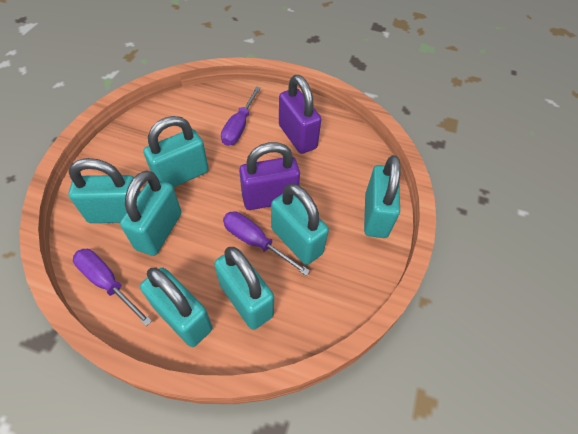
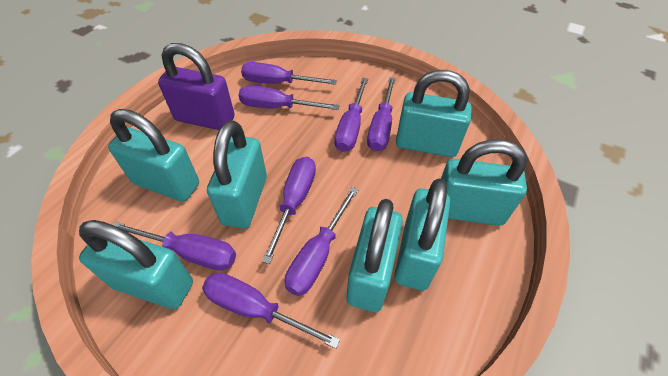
purple padlock: 2 -> 1
purple screwdriver: 3 -> 8

